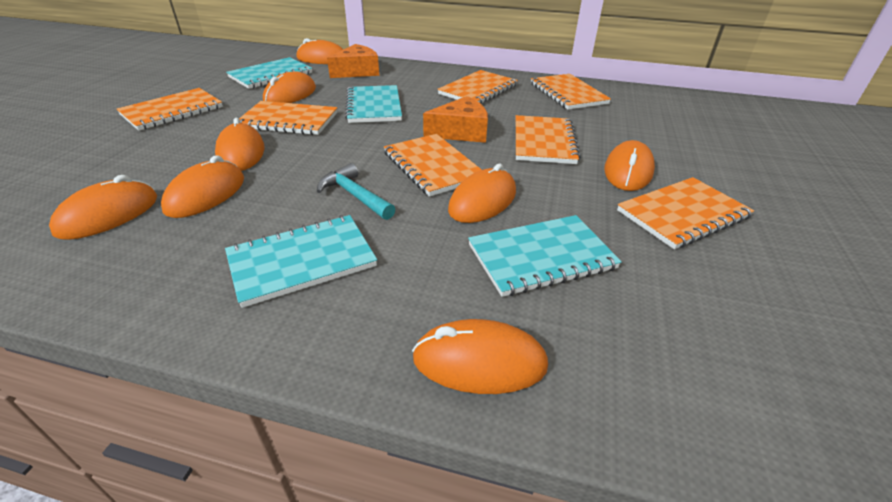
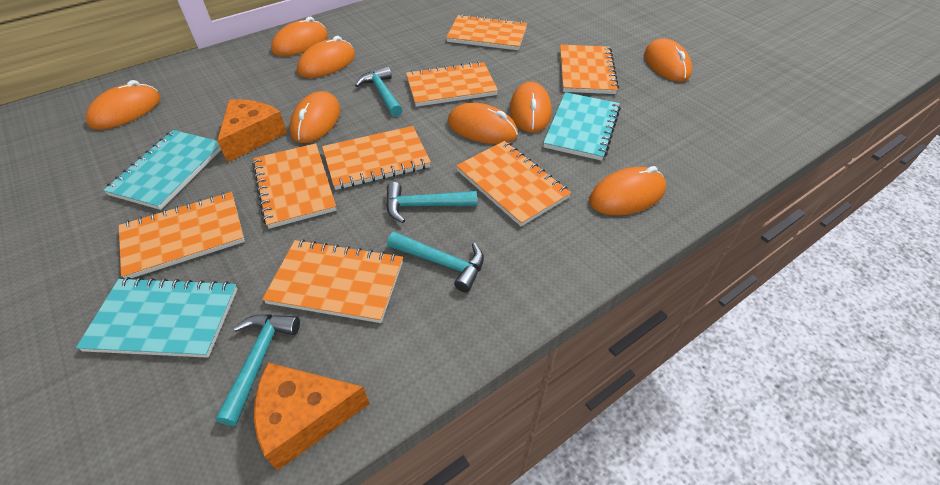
orange notebook: 7 -> 8
turquoise hammer: 1 -> 4
turquoise notebook: 4 -> 3

